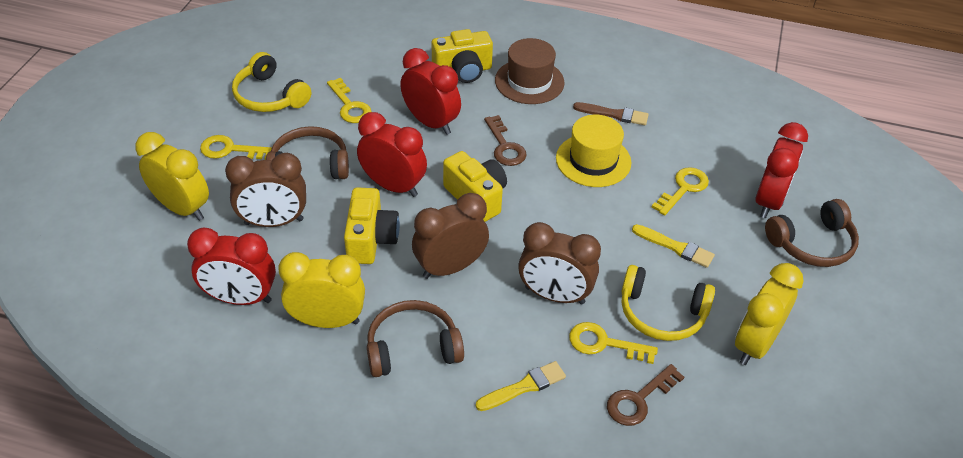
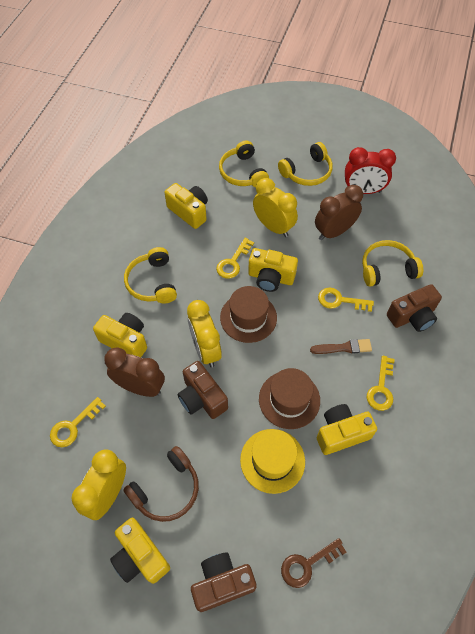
brown camera: 0 -> 3
brown clock: 3 -> 2
brown hat: 1 -> 2
brown headphones: 3 -> 1
brown key: 2 -> 1
red clock: 4 -> 1
yellow brush: 2 -> 0
yellow camera: 3 -> 5
yellow headphones: 2 -> 4

